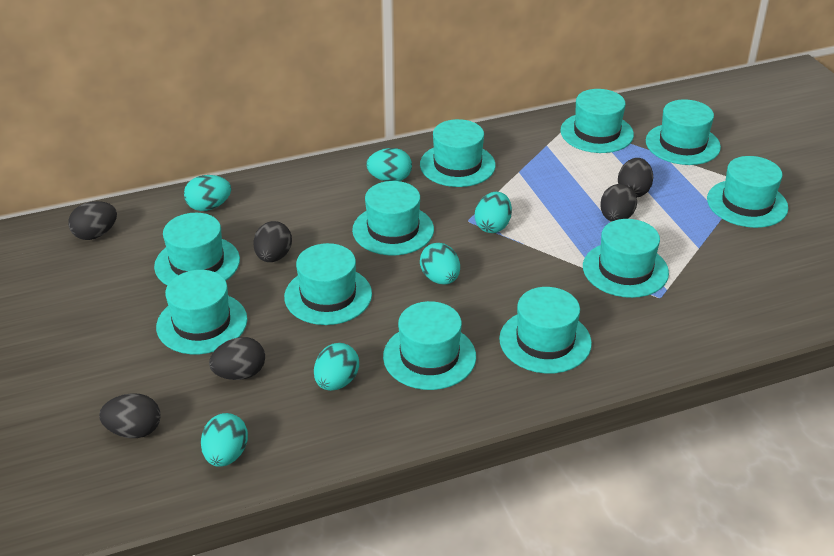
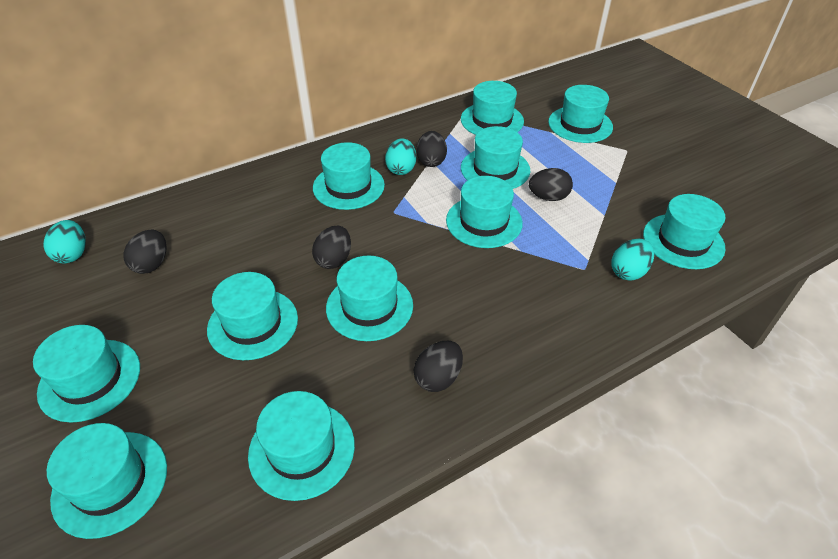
black egg: 6 -> 5
turquoise egg: 6 -> 3

